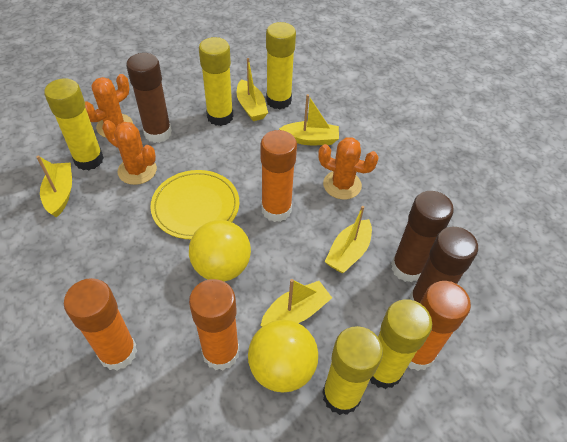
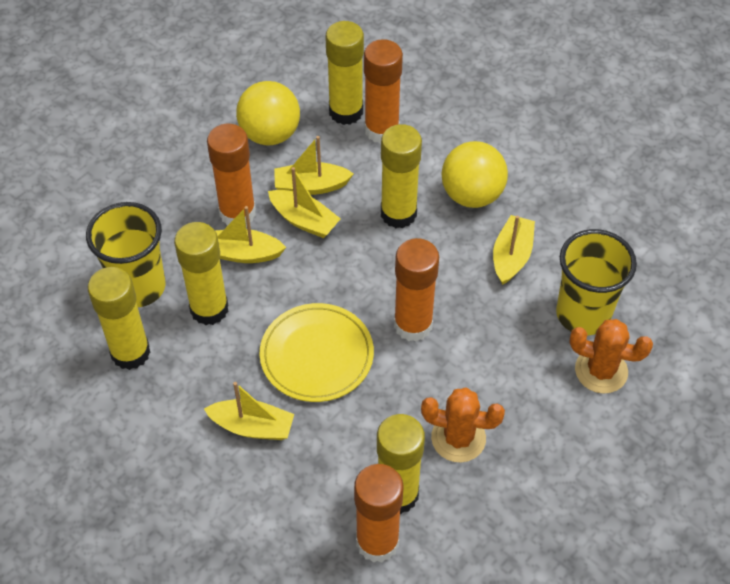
brown glue stick: 3 -> 0
orange cactus: 3 -> 2
yellow cup: 0 -> 2

